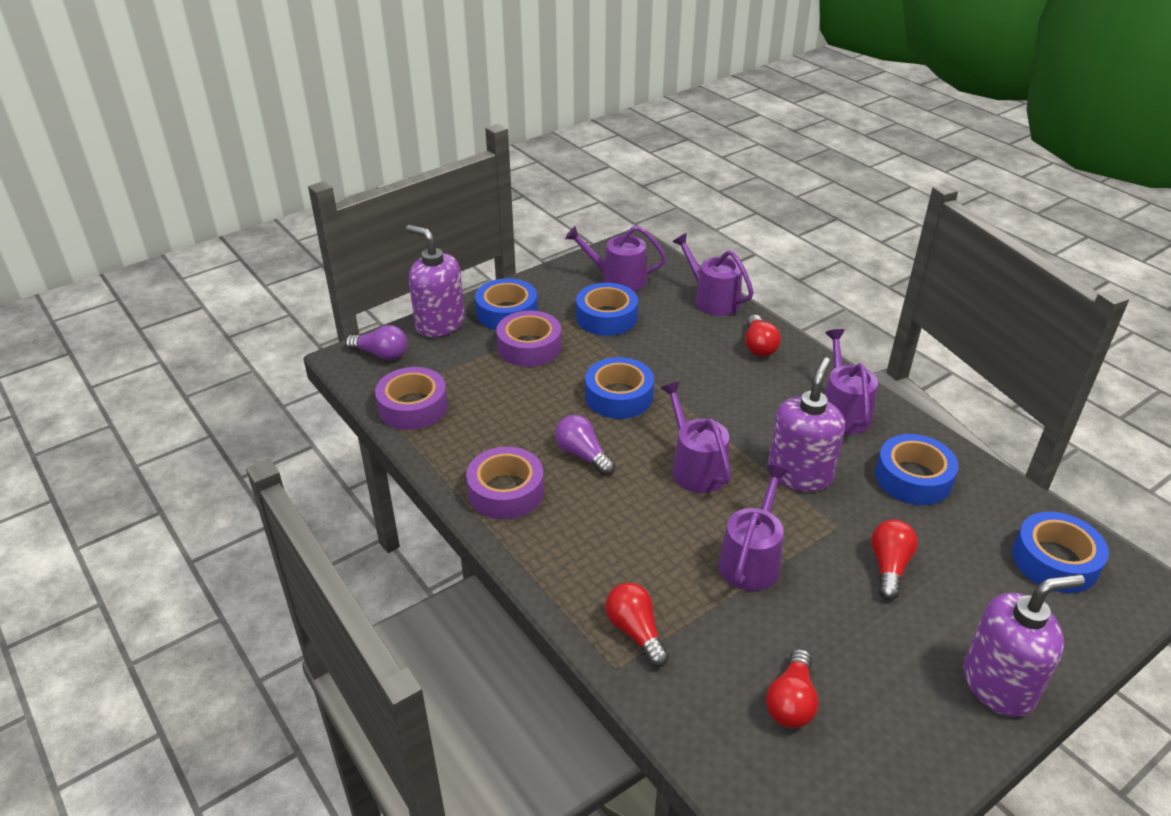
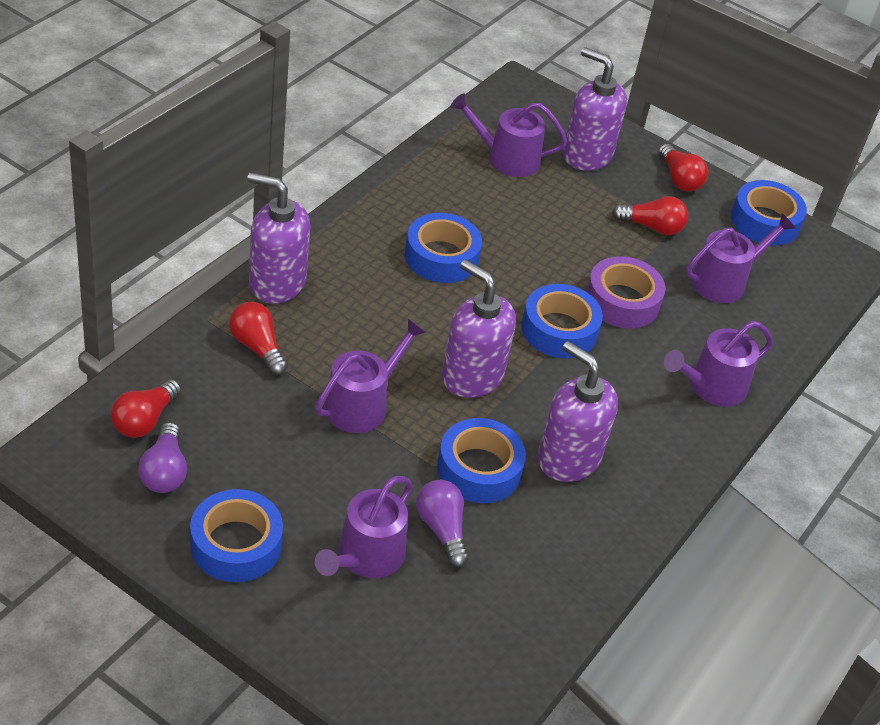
purple soap dispenser: 3 -> 4
purple tape: 3 -> 1

